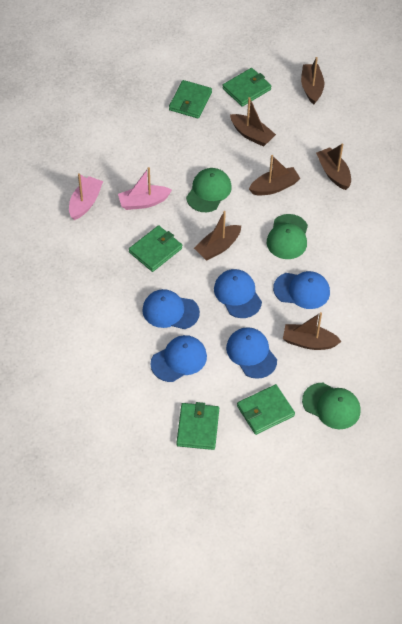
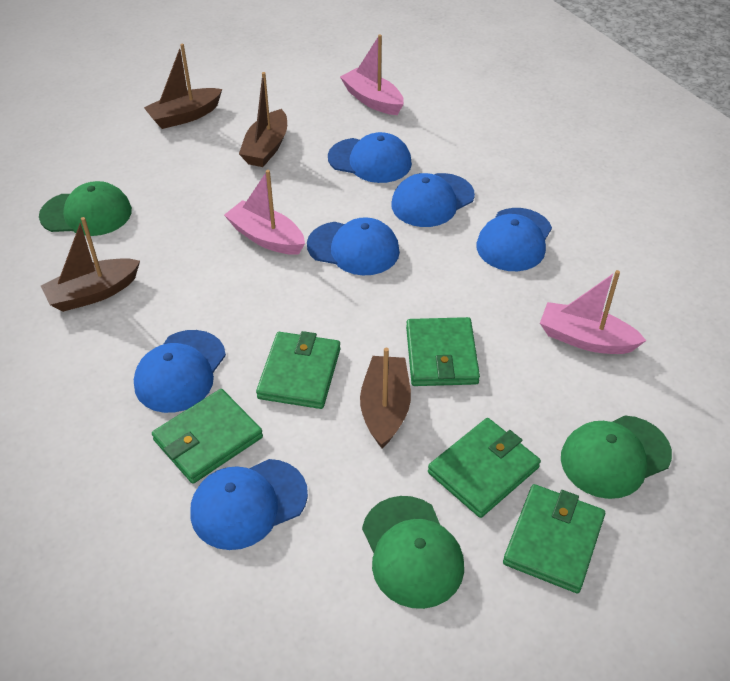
blue cap: 5 -> 6
brown boat: 6 -> 4
pink boat: 2 -> 3

